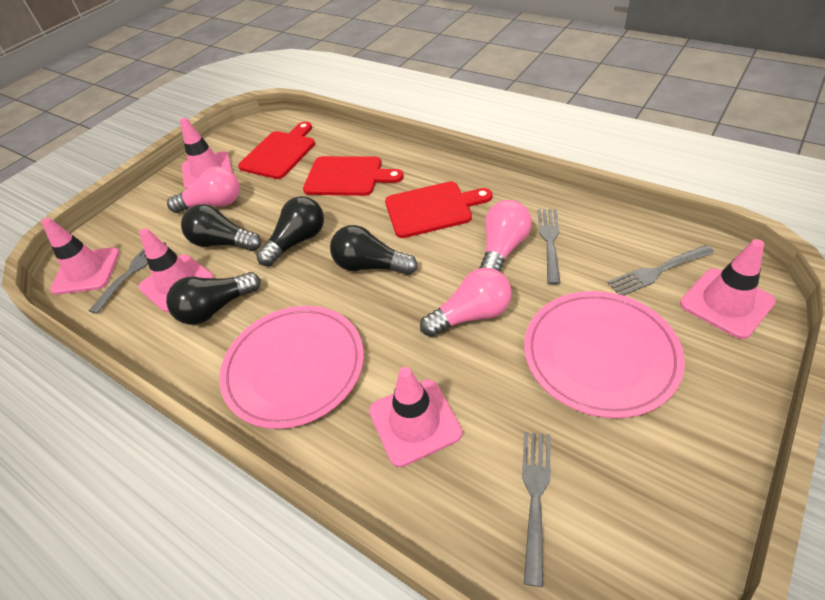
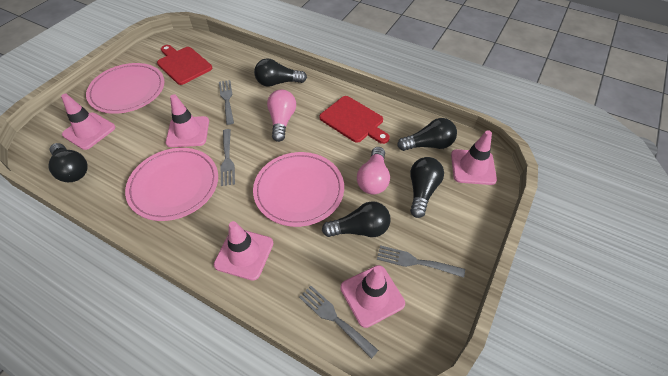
black light bulb: 4 -> 5
pink light bulb: 3 -> 2
pink plate: 2 -> 3
red cutting board: 3 -> 2

